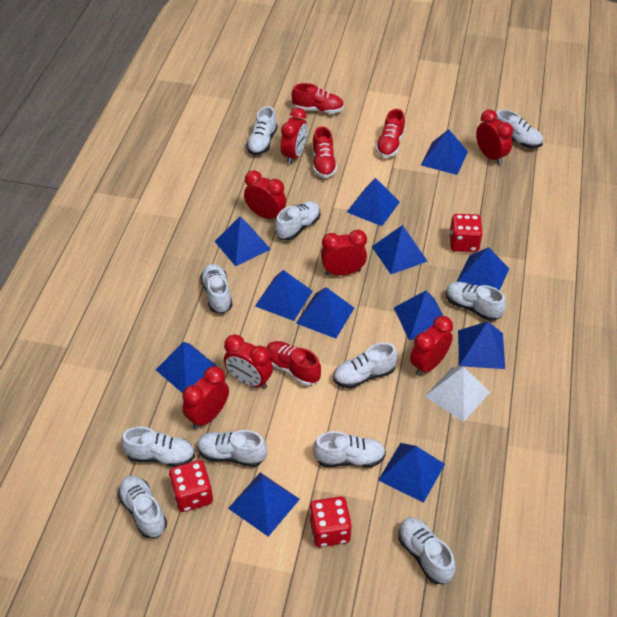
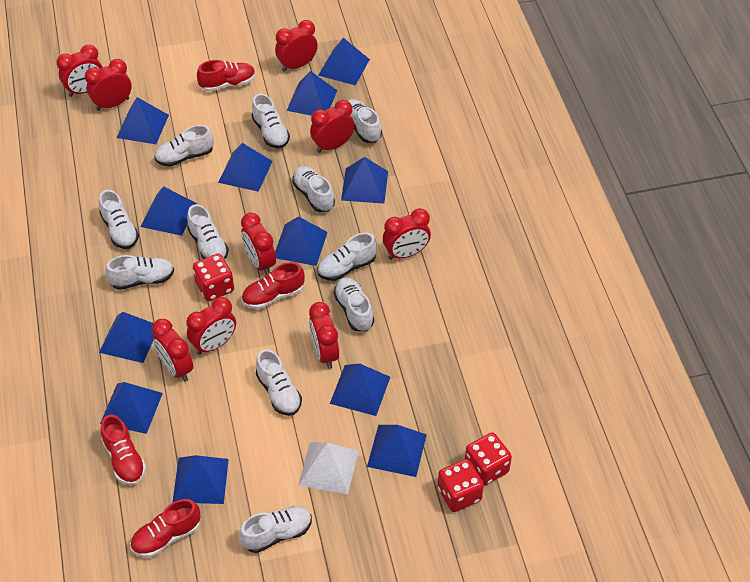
red clock: 7 -> 9

